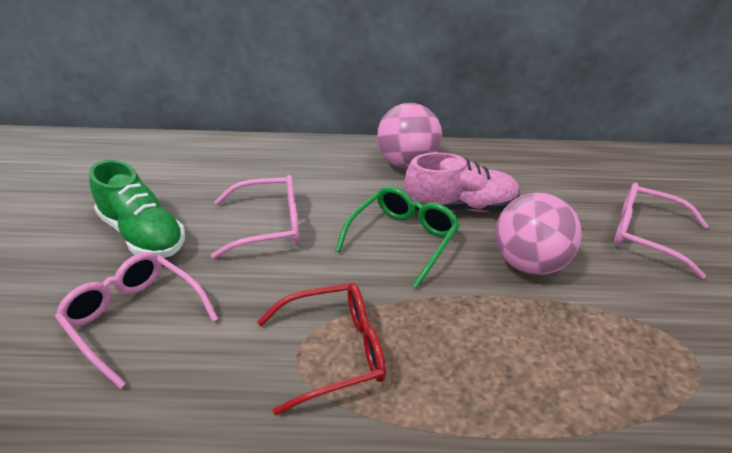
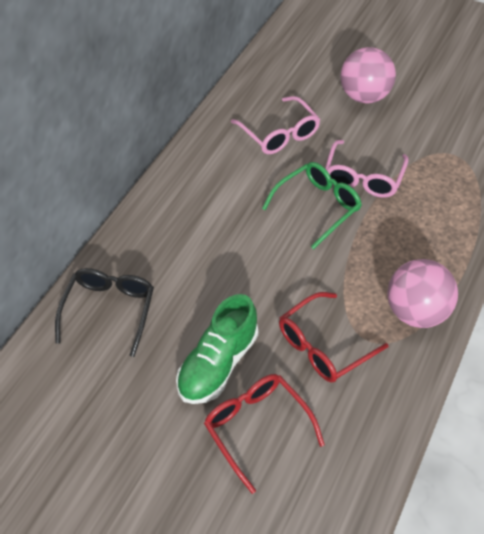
black glasses: 0 -> 1
pink glasses: 3 -> 2
pink shoe: 1 -> 0
red glasses: 1 -> 2

